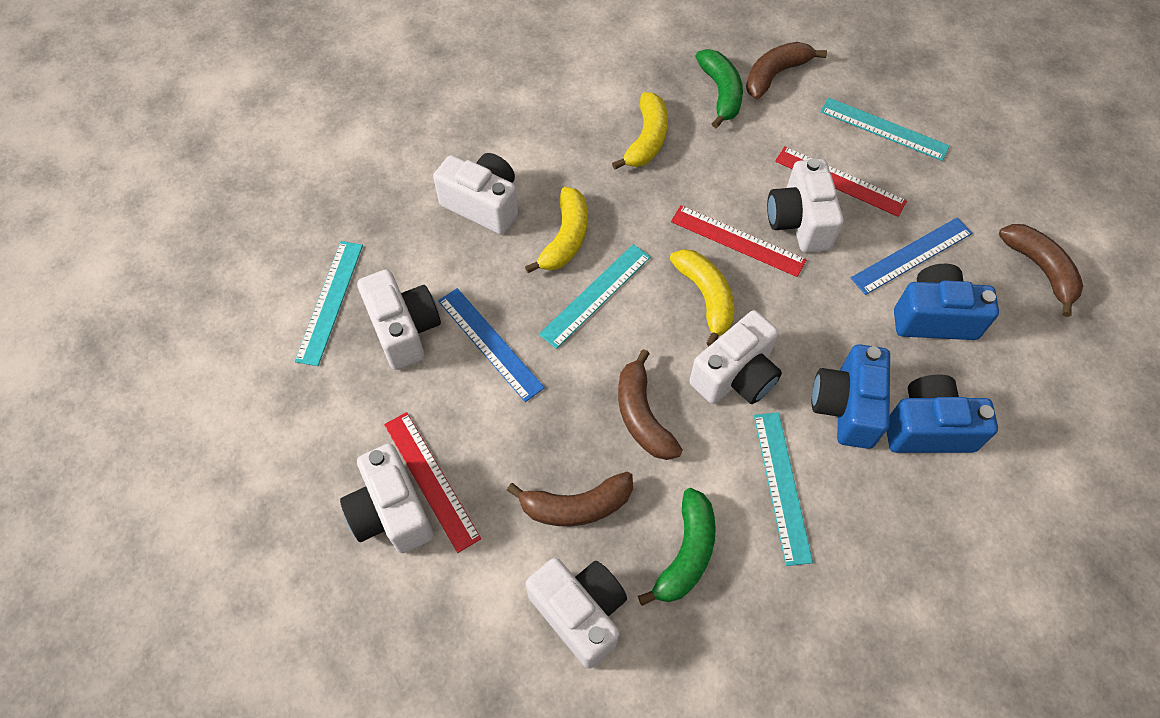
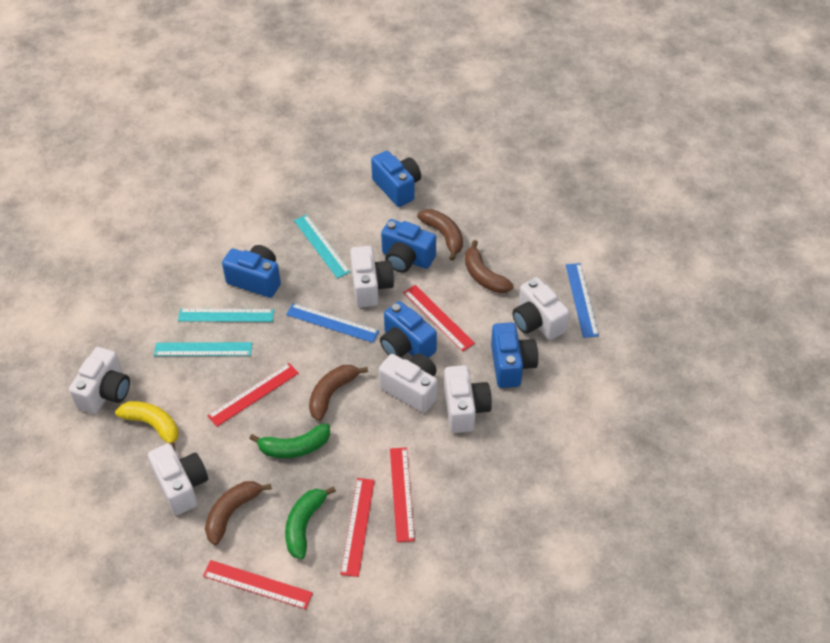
blue camera: 3 -> 5
red ruler: 3 -> 5
turquoise ruler: 4 -> 3
yellow banana: 3 -> 1

